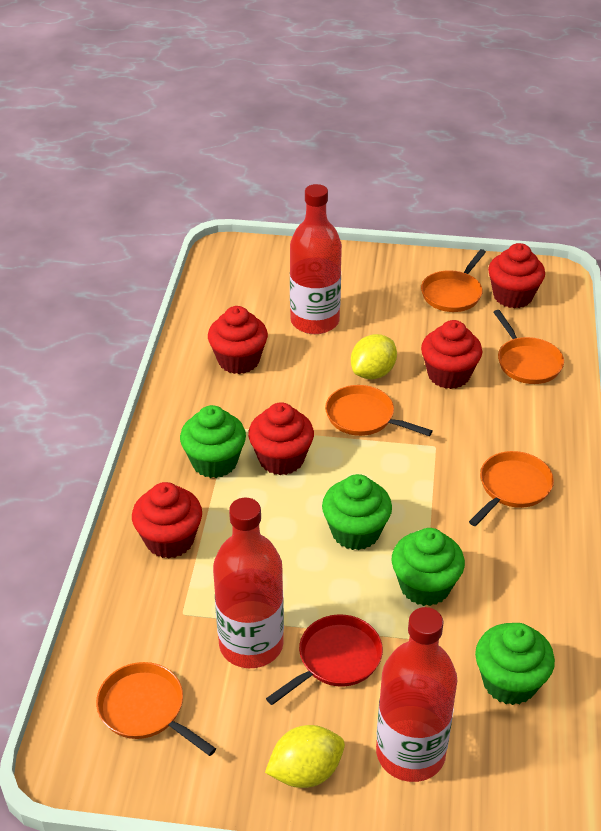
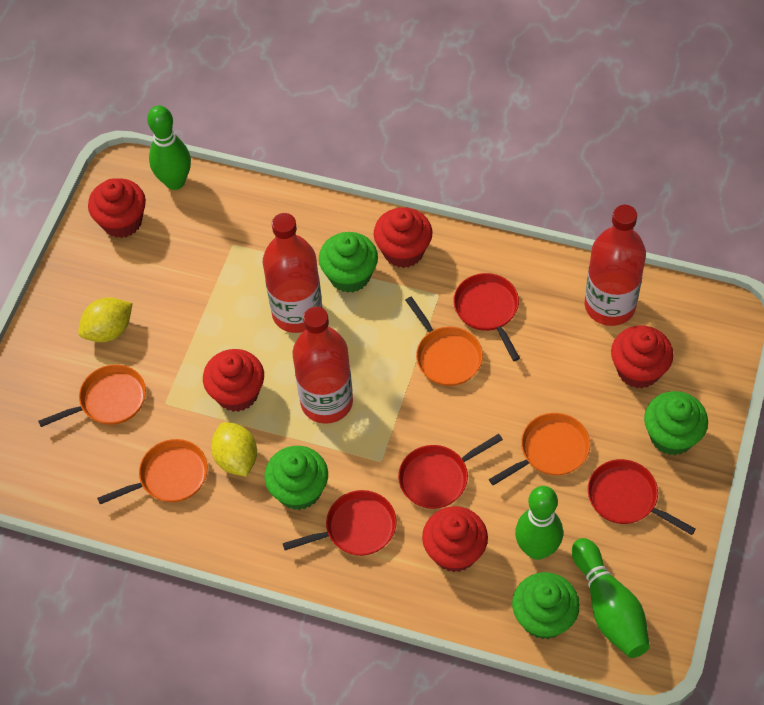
green bowling pin: 0 -> 3
orange pan: 5 -> 4
red pan: 1 -> 4

